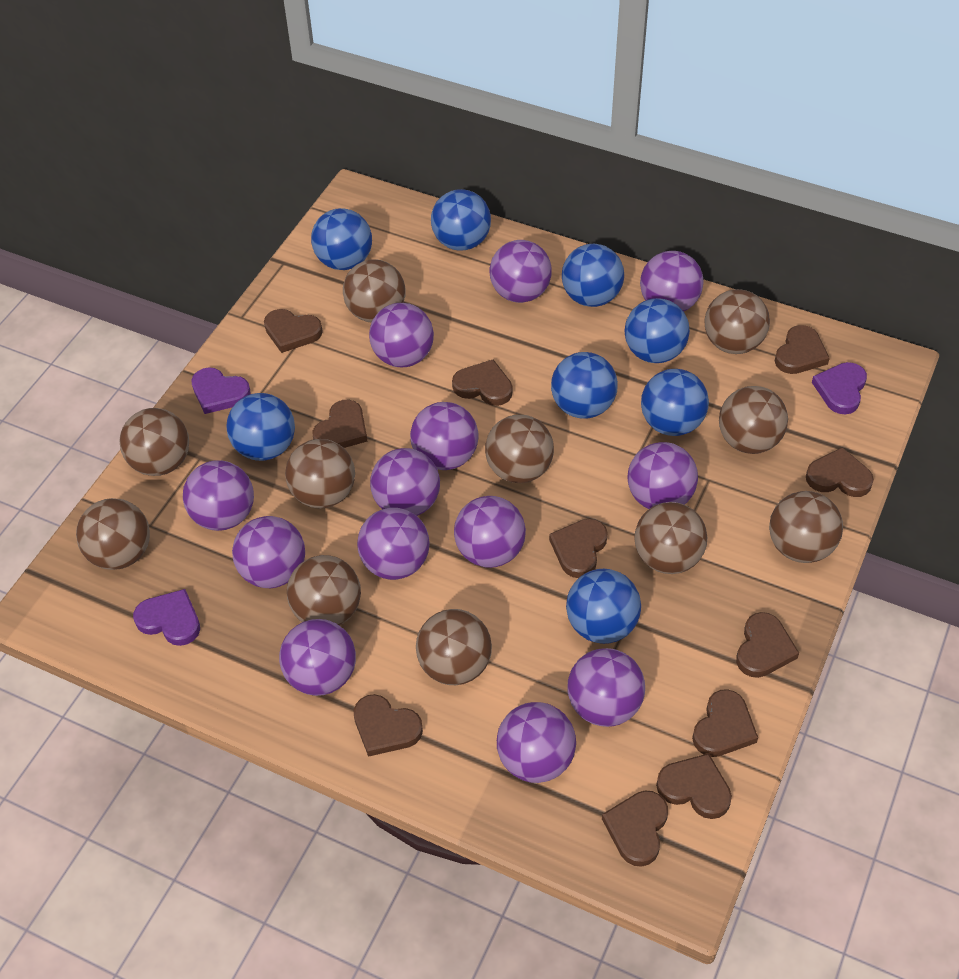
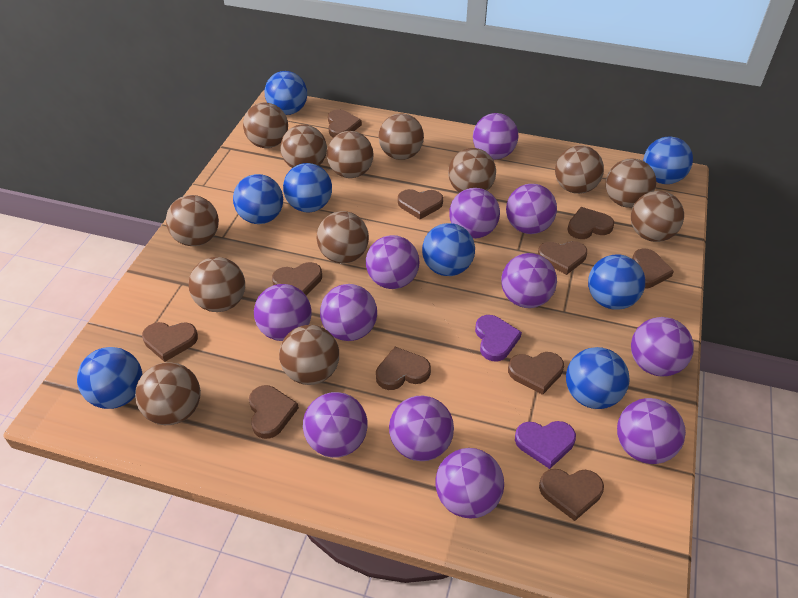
brown ball: 11 -> 13
purple ball: 13 -> 12
purple heart: 3 -> 2

